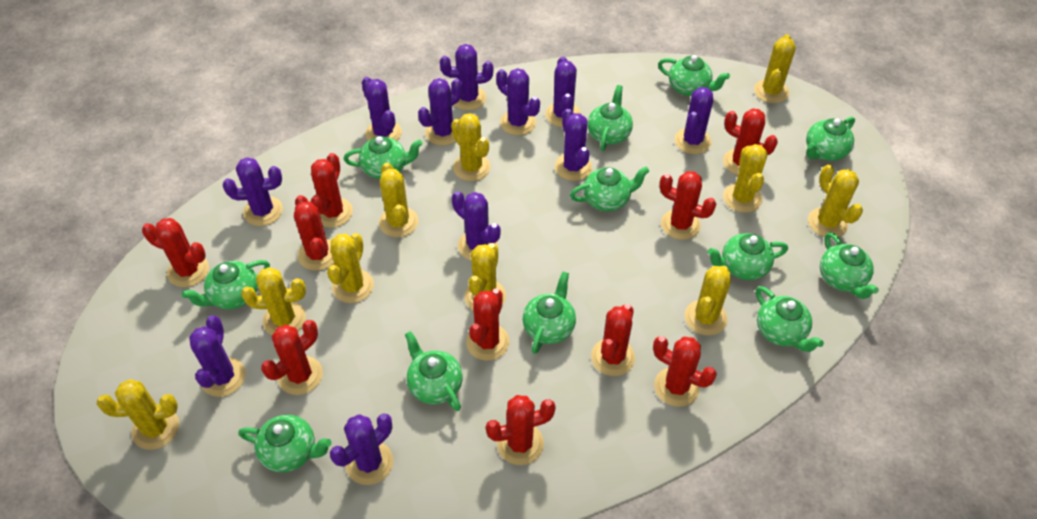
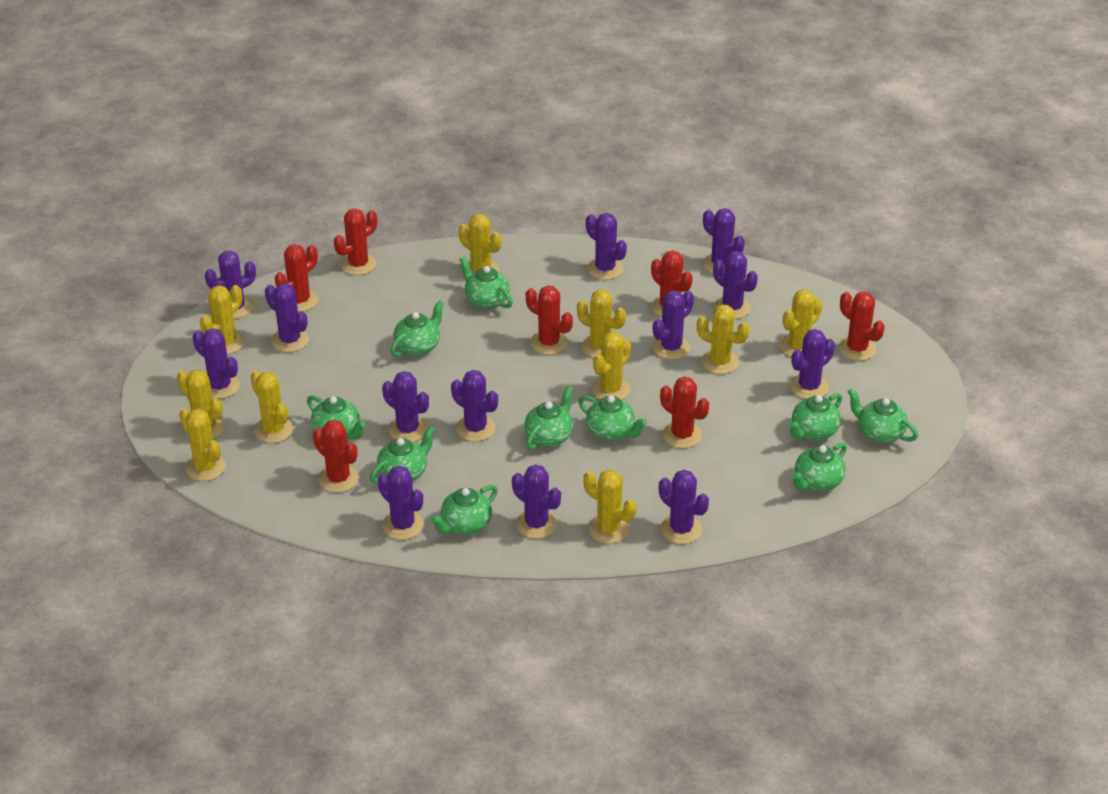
green teapot: 12 -> 10
purple cactus: 11 -> 13
red cactus: 10 -> 7

